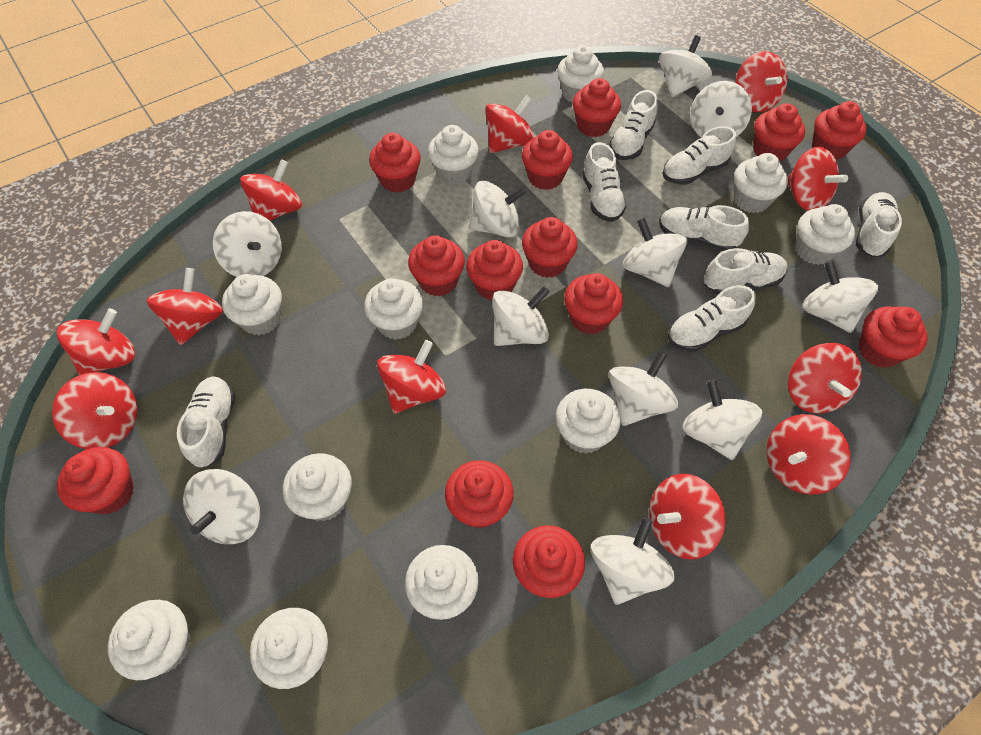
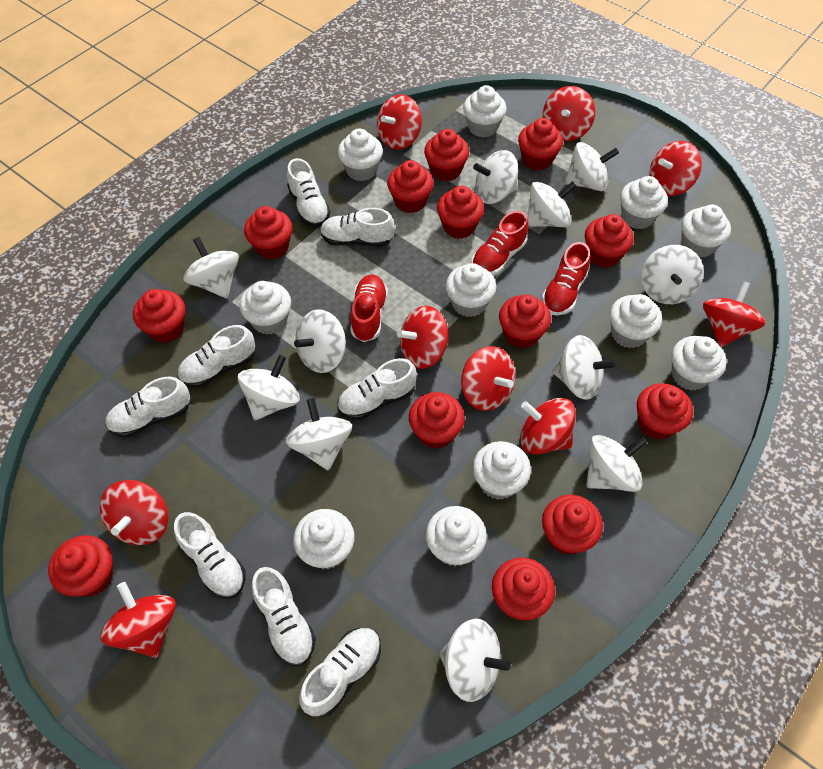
red shoe: 0 -> 3
red spinning top: 11 -> 9

